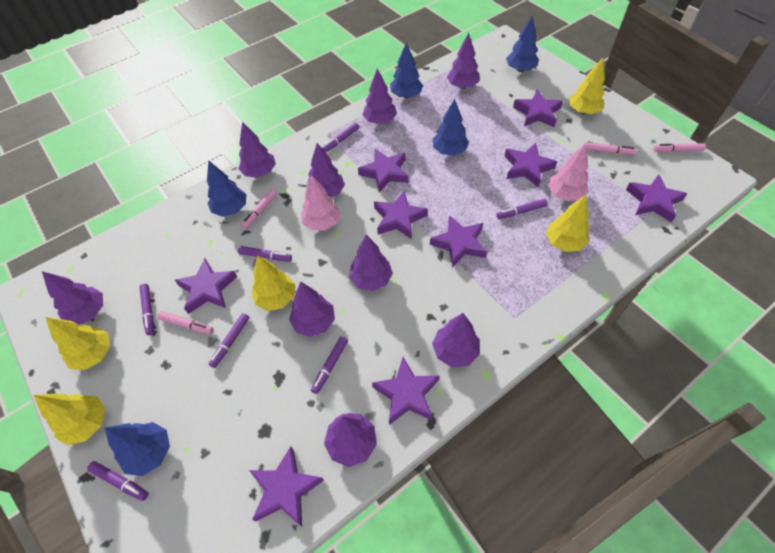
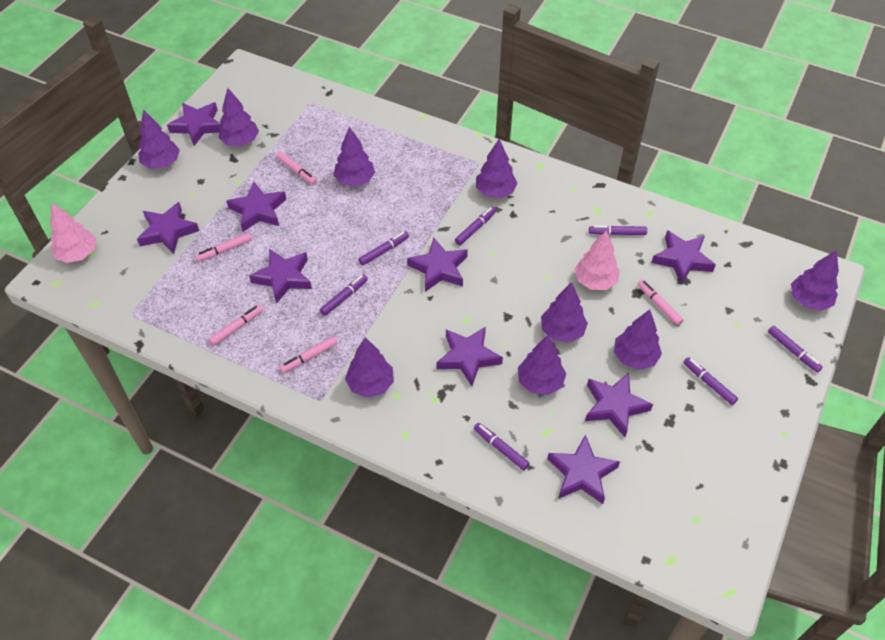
blue tree: 5 -> 0
pink marker: 4 -> 5
yellow tree: 5 -> 0

